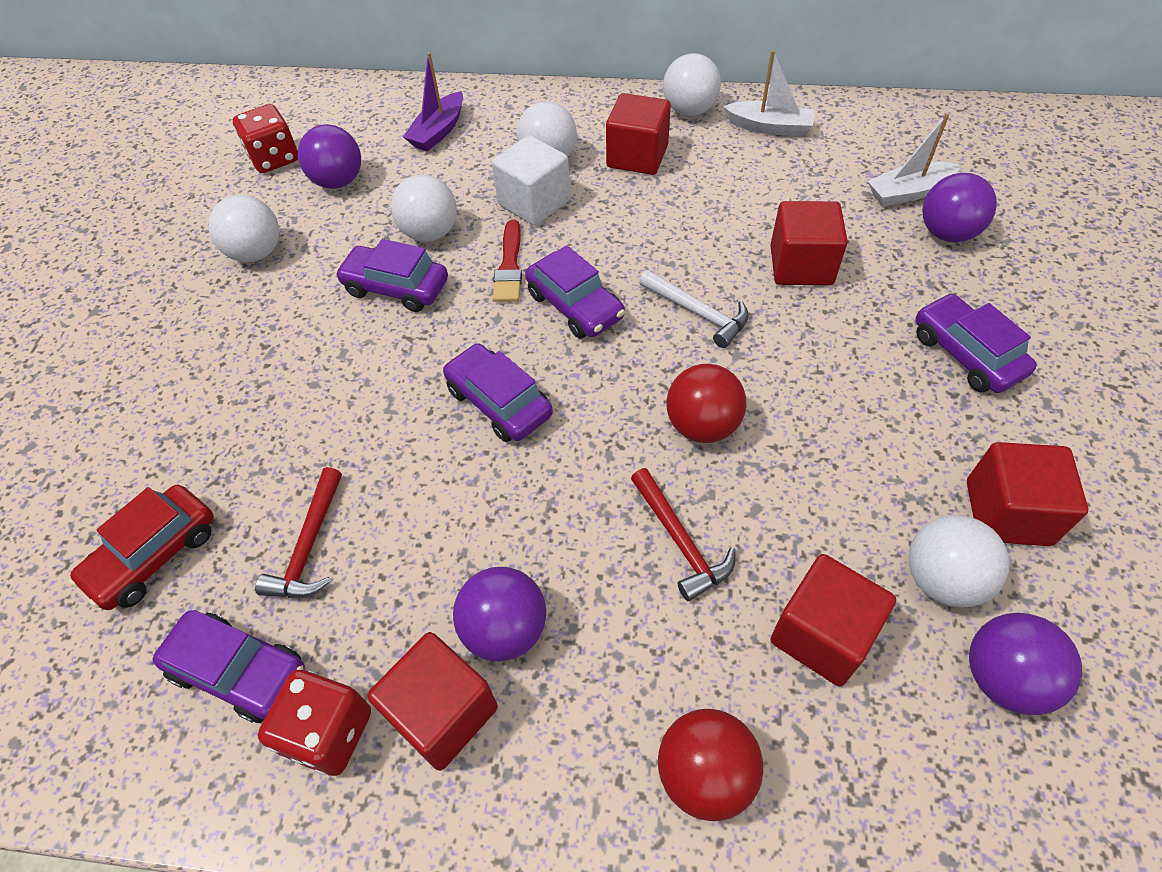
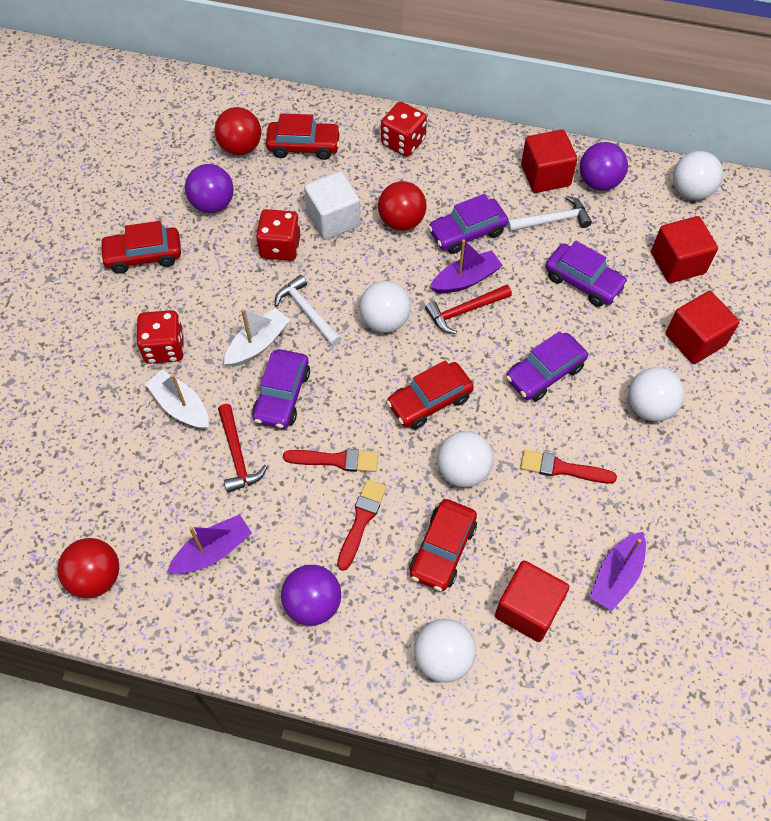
purple ball: 4 -> 3
purple boat: 1 -> 3
purple car: 5 -> 4
red ball: 2 -> 3
red brush: 1 -> 3
red car: 1 -> 4
red cube: 5 -> 4
red dice: 2 -> 3
white hammer: 1 -> 2

